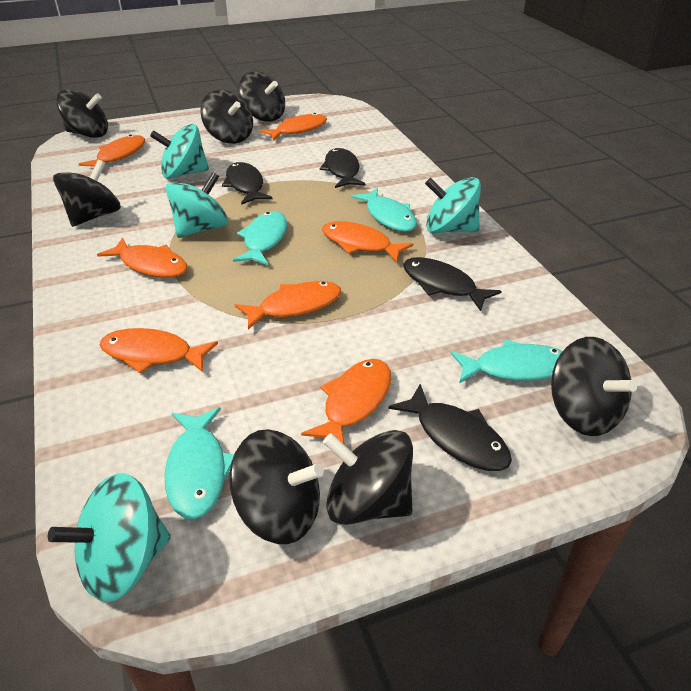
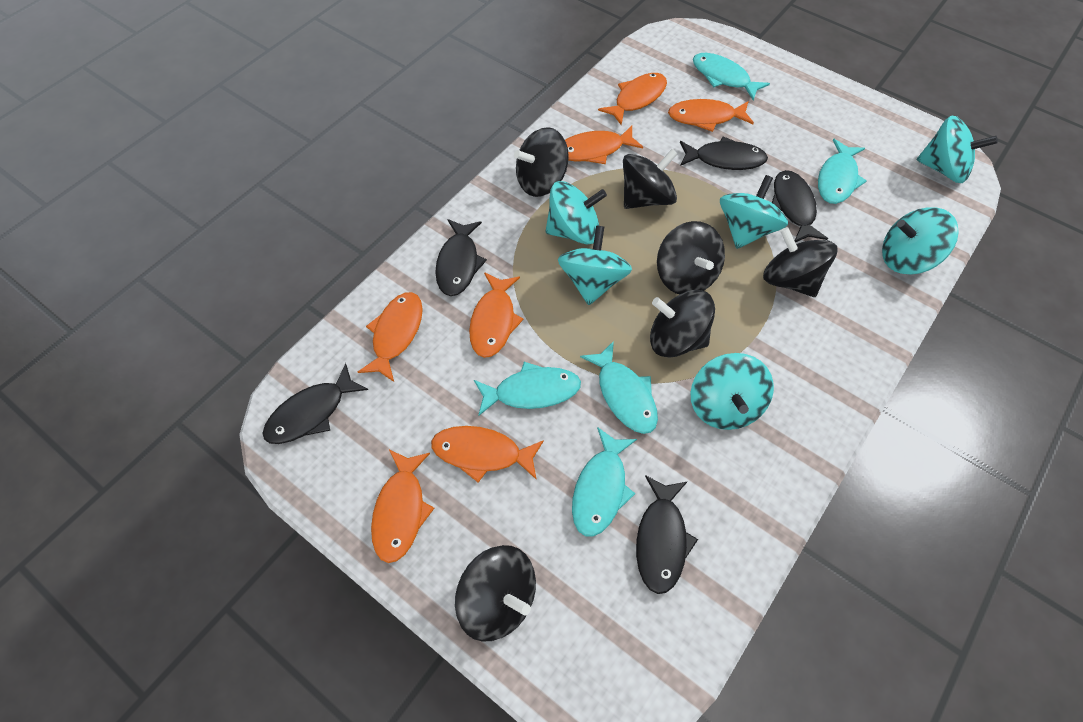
black fish: 4 -> 5
black spinning top: 7 -> 6
turquoise fish: 4 -> 5
turquoise spinning top: 4 -> 6

